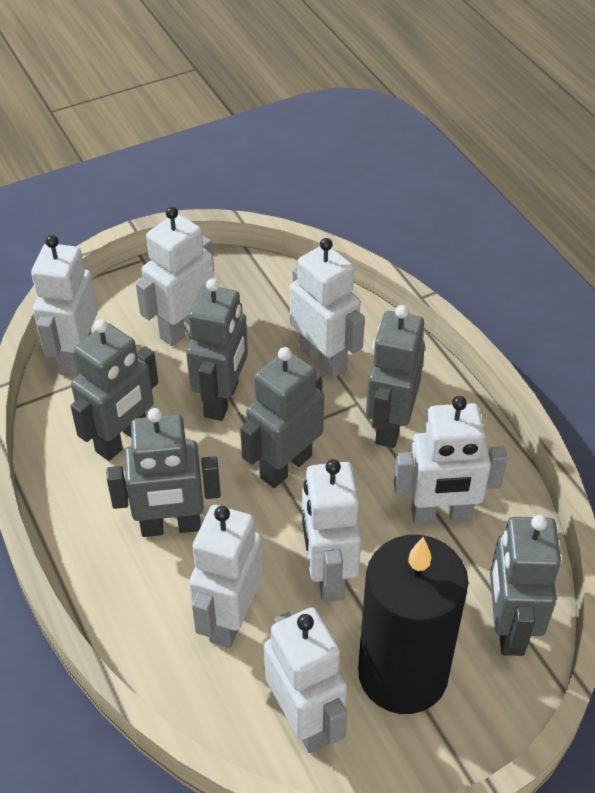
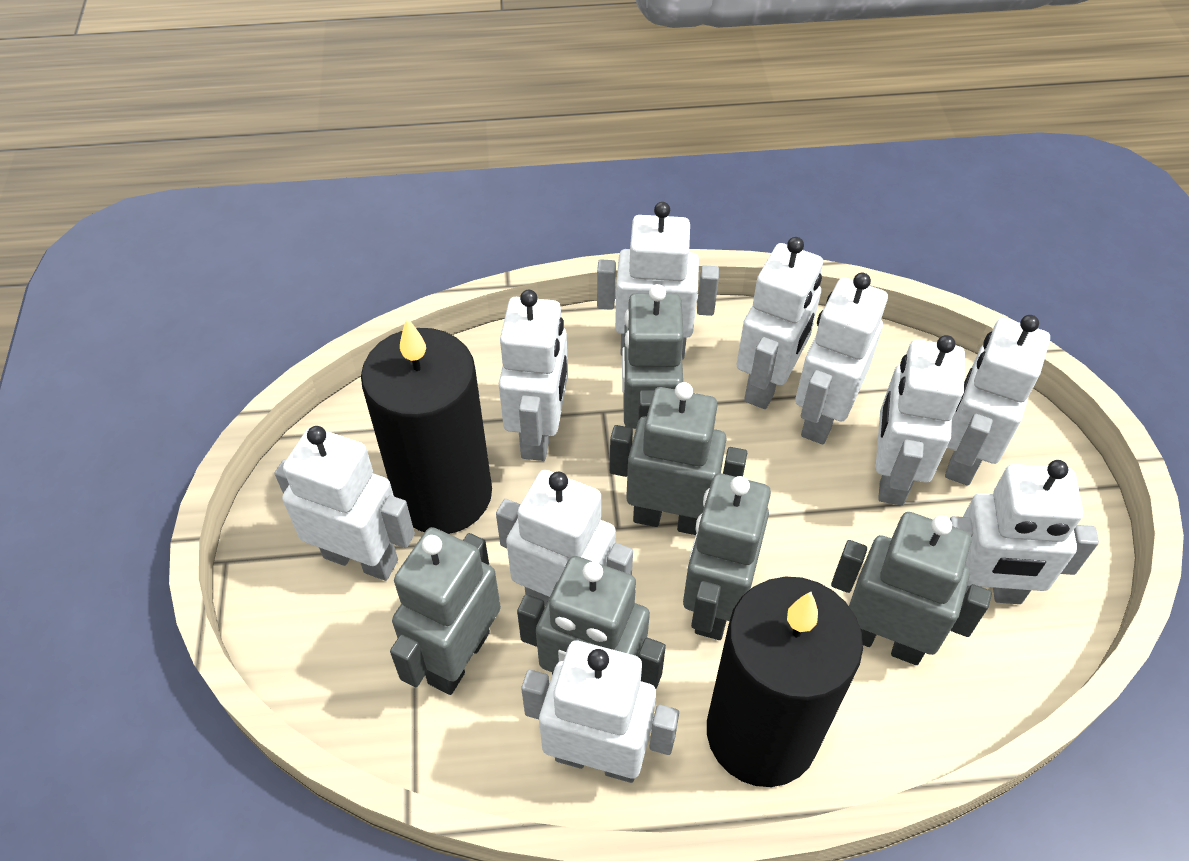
black candle: 1 -> 2
white robot: 7 -> 10

